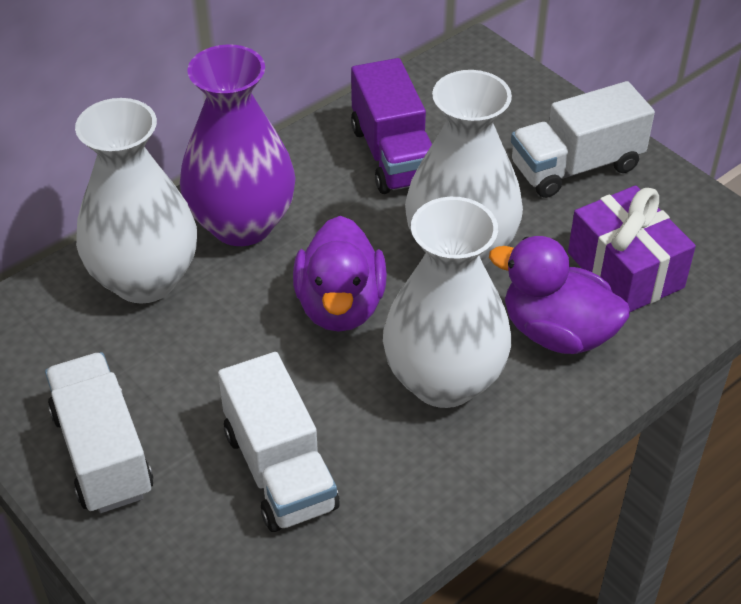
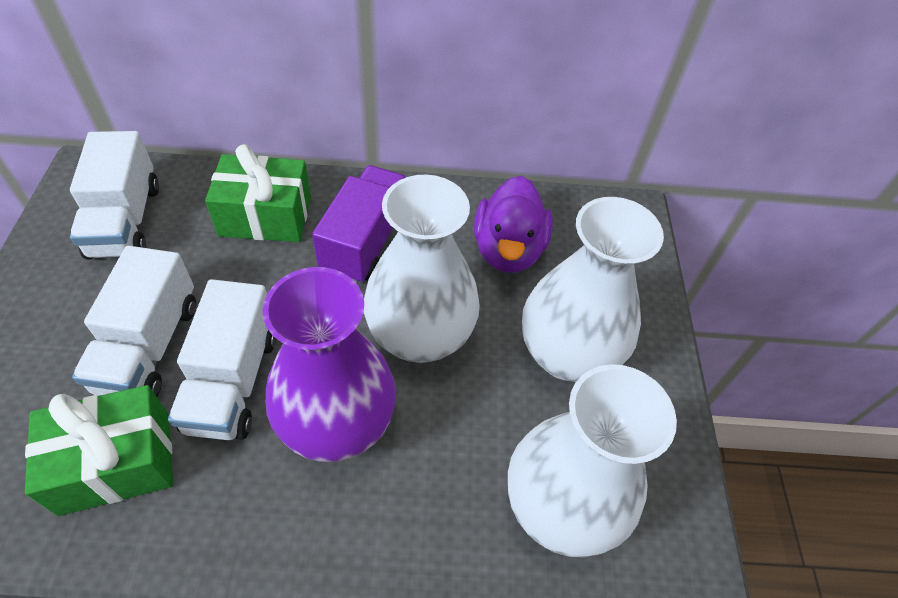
green gift: 0 -> 2
purple duck: 2 -> 1
purple gift: 1 -> 0

